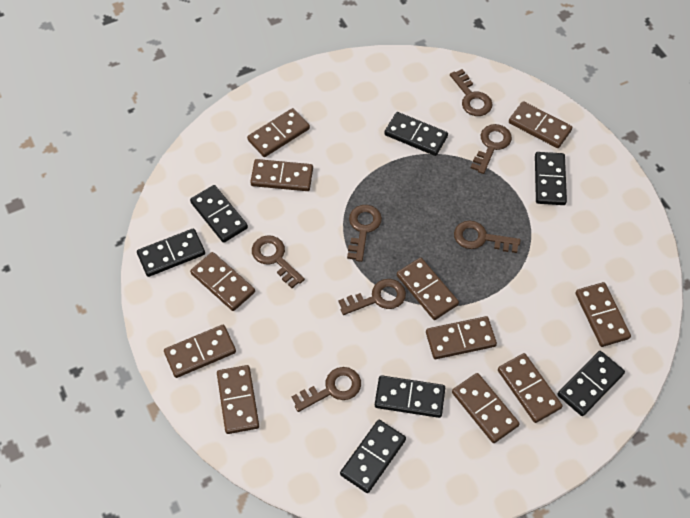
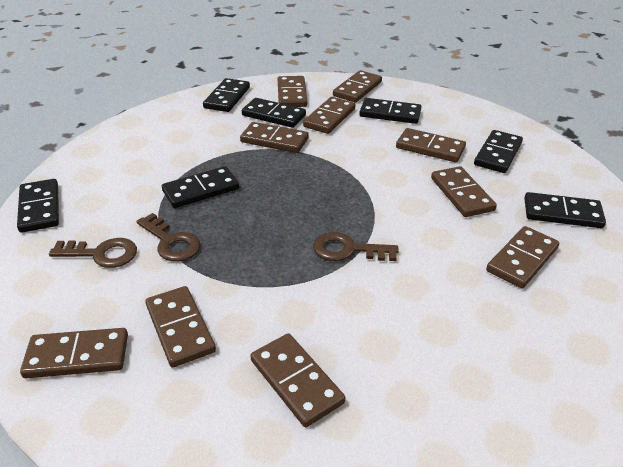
brown domino: 11 -> 10
brown key: 7 -> 3

